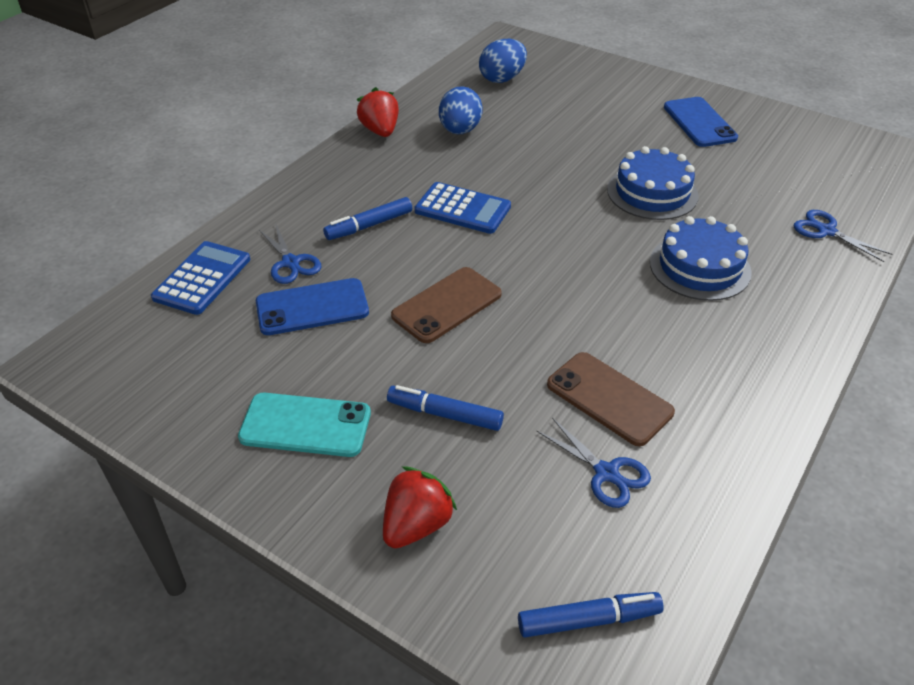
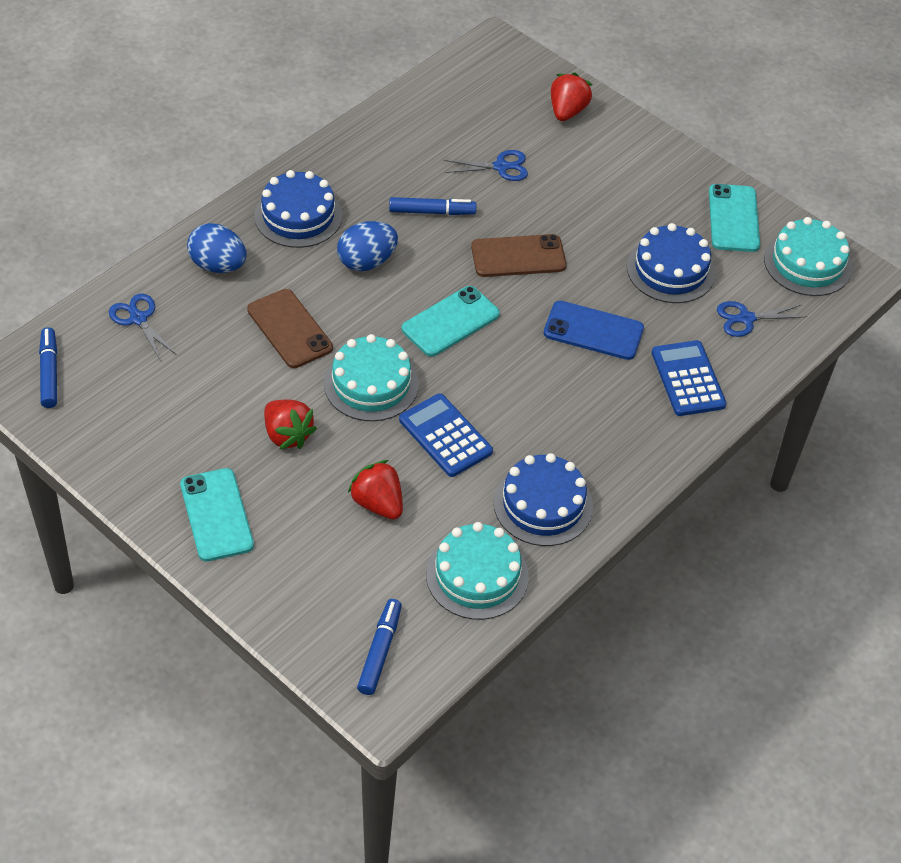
blue cake: 2 -> 3
blue phone: 2 -> 1
red strawberry: 2 -> 3
turquoise cake: 0 -> 3
turquoise phone: 1 -> 3

